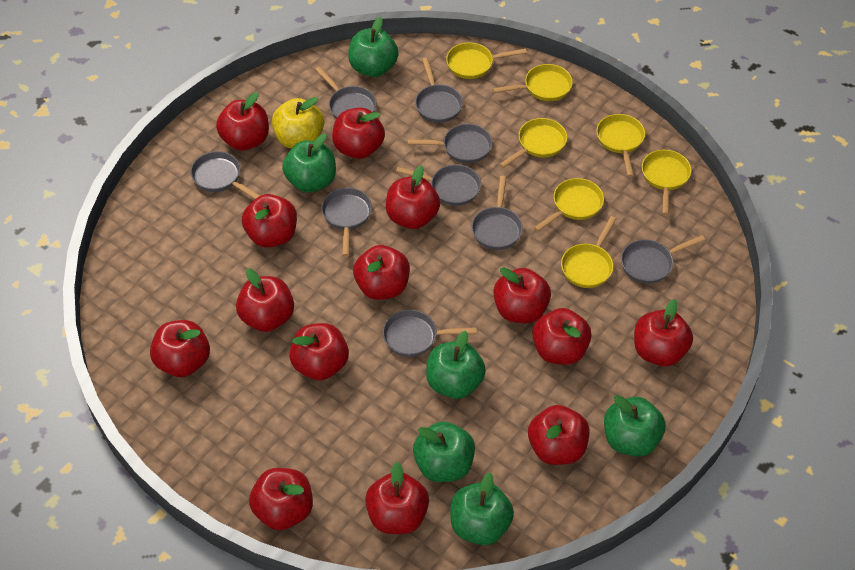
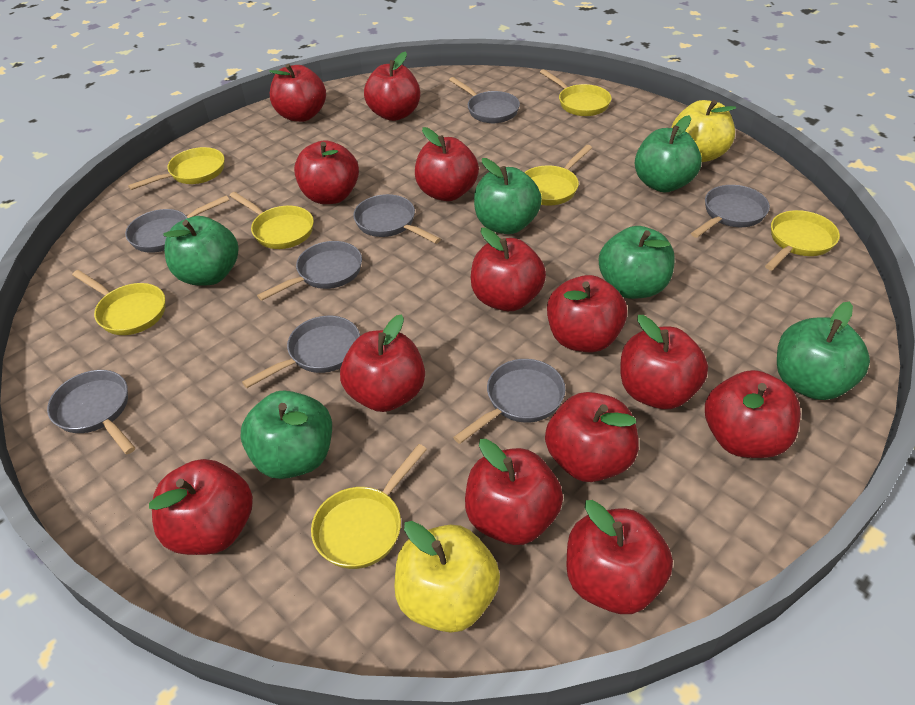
grey pan: 9 -> 8
red apple: 14 -> 13
yellow apple: 1 -> 2

